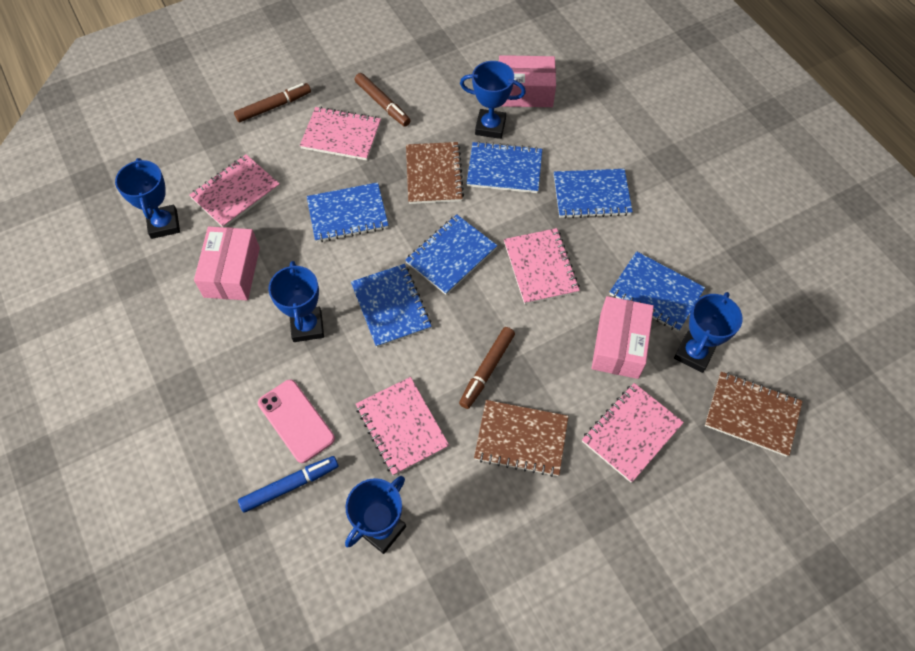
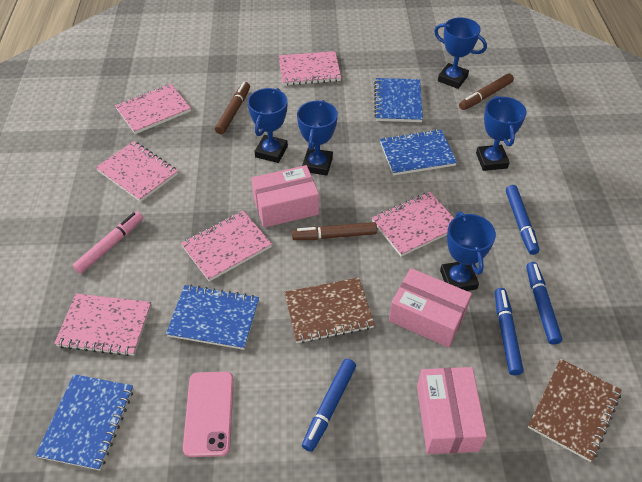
blue marker: 1 -> 4
blue notebook: 6 -> 4
brown notebook: 3 -> 2
pink marker: 0 -> 1
pink notebook: 5 -> 6

